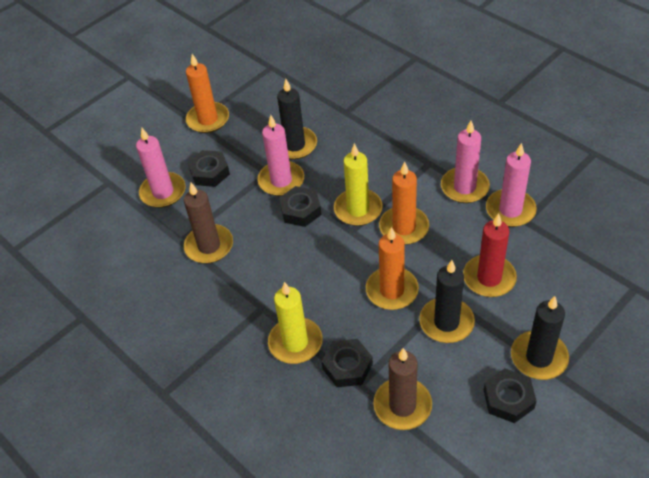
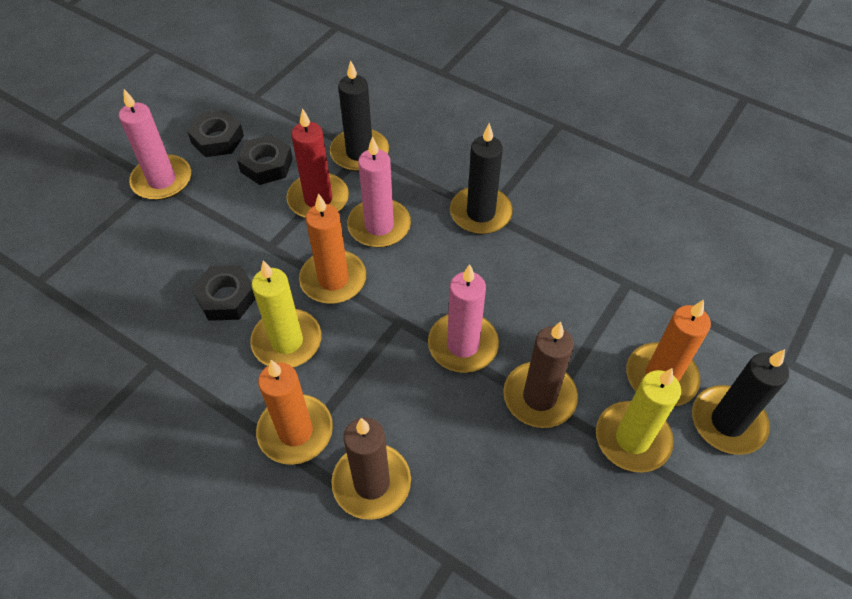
black nut: 4 -> 3
pink candle: 4 -> 3

